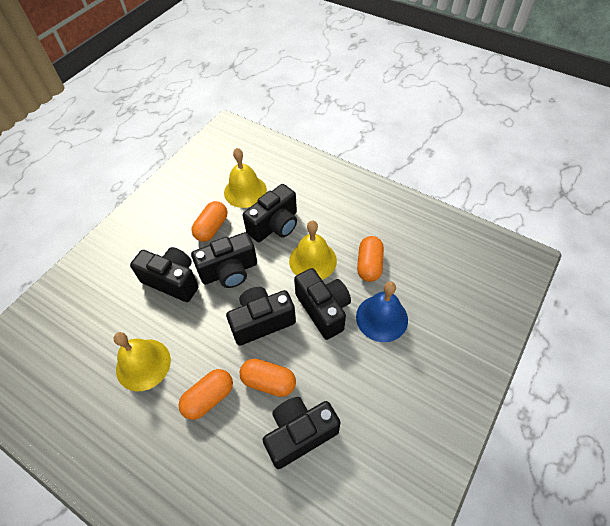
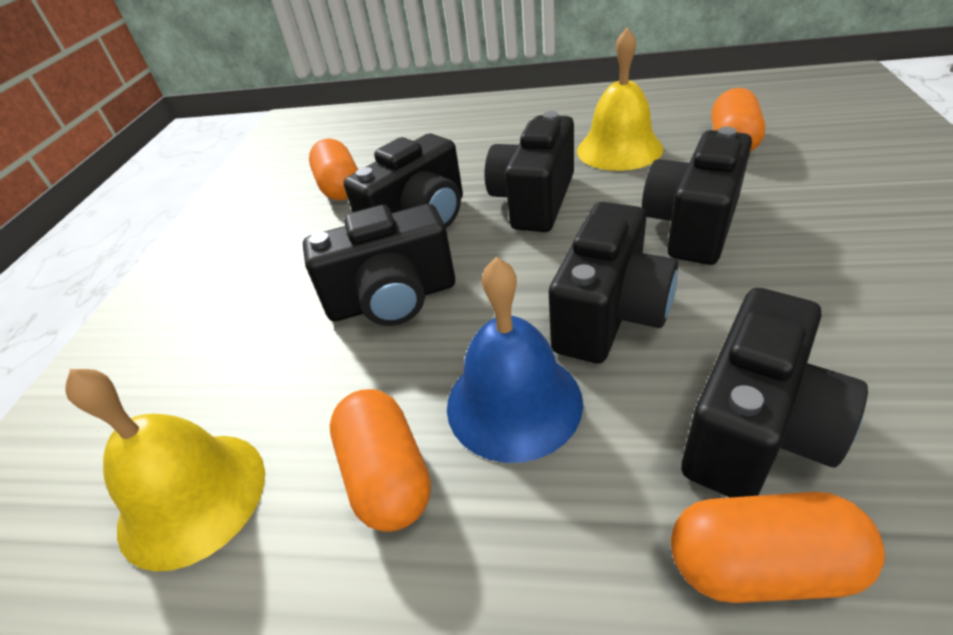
yellow bell: 3 -> 2

